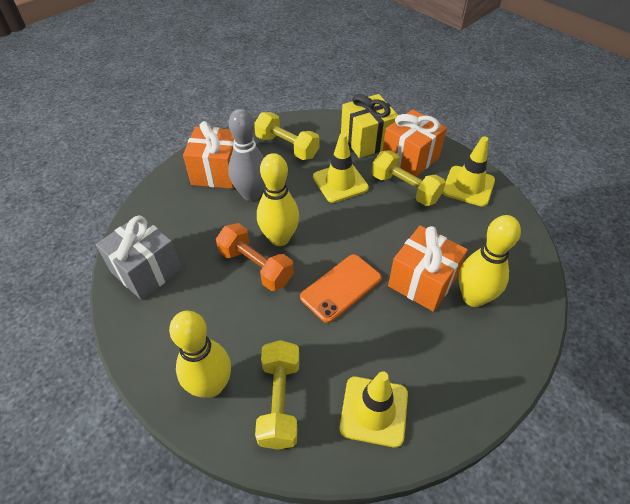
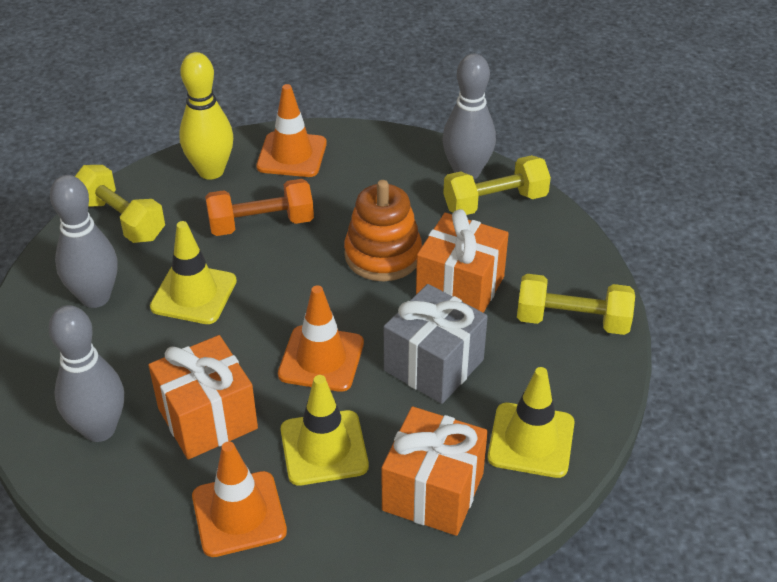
grey bowling pin: 1 -> 3
orange phone: 1 -> 0
orange stacking toy: 0 -> 1
orange traffic cone: 0 -> 3
yellow bowling pin: 3 -> 1
yellow gift: 1 -> 0

